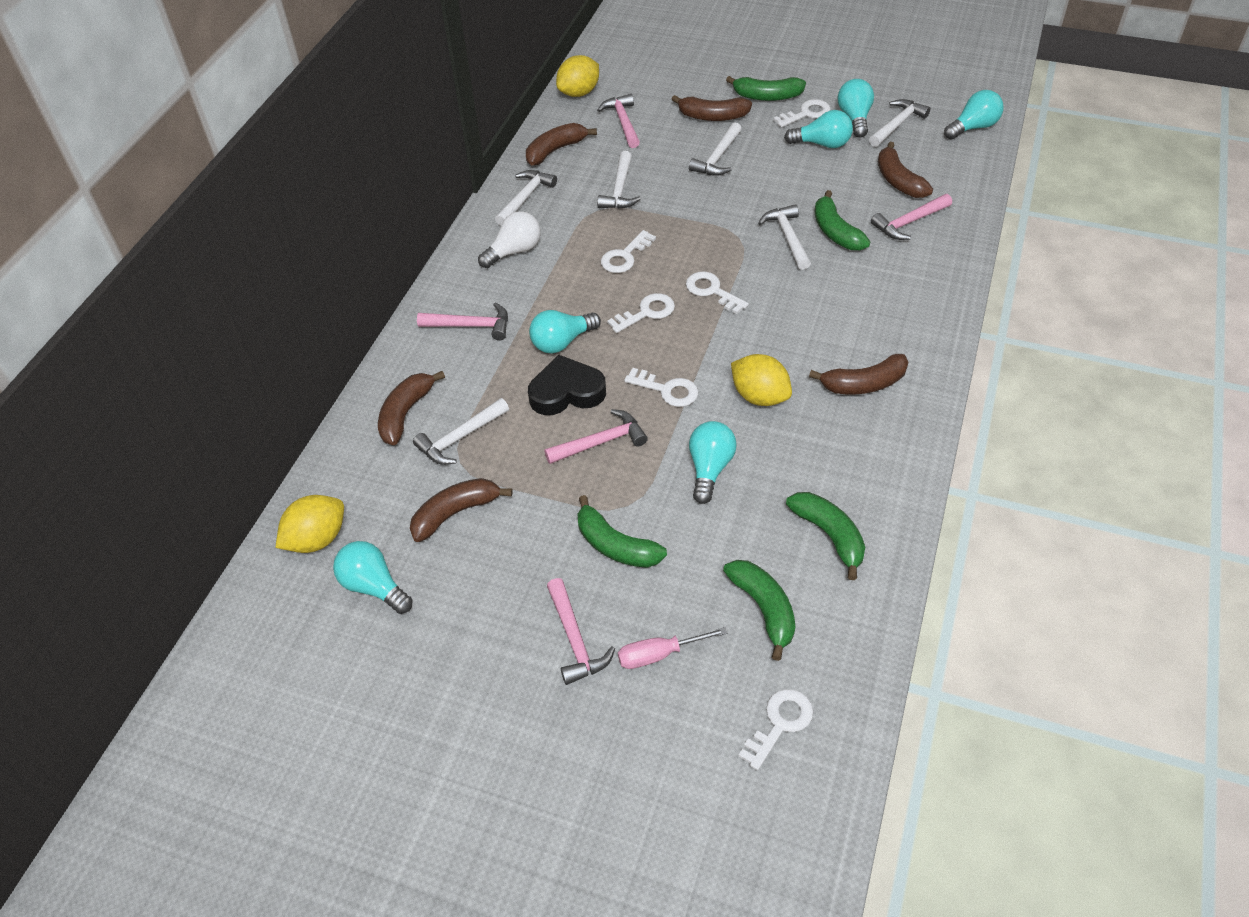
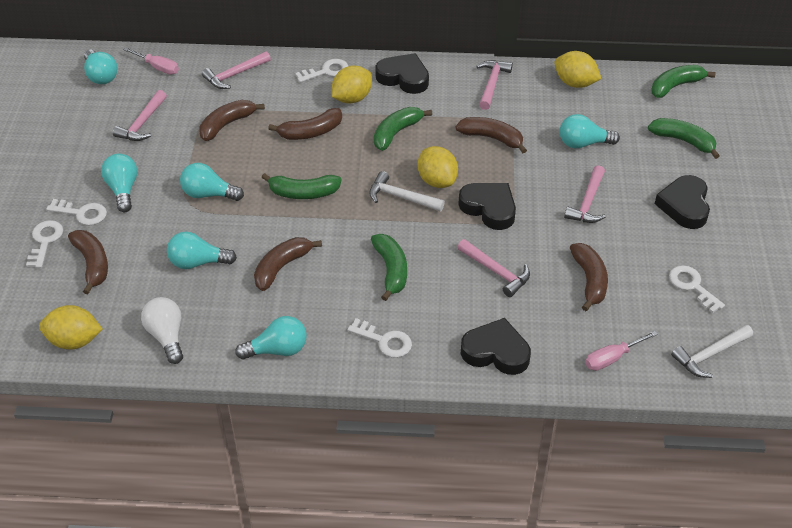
black heart: 1 -> 4
pink screwdriver: 1 -> 2
white hammer: 6 -> 2
white key: 6 -> 5
yellow lemon: 3 -> 4

